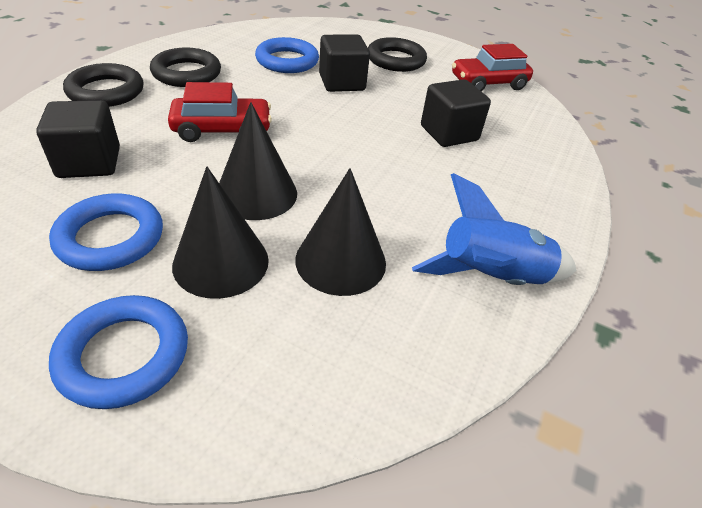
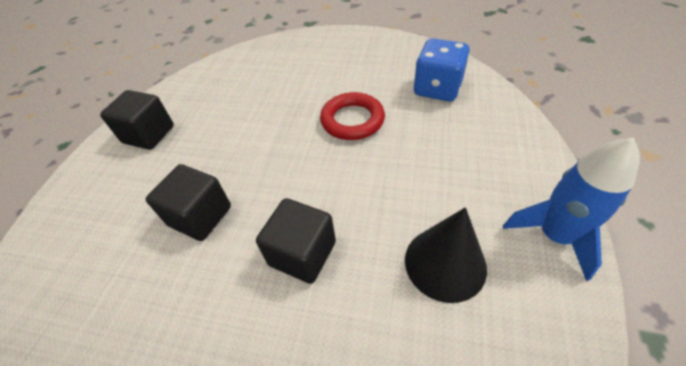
black cone: 3 -> 1
black ring: 3 -> 0
blue dice: 0 -> 1
blue ring: 3 -> 0
red car: 2 -> 0
red ring: 0 -> 1

